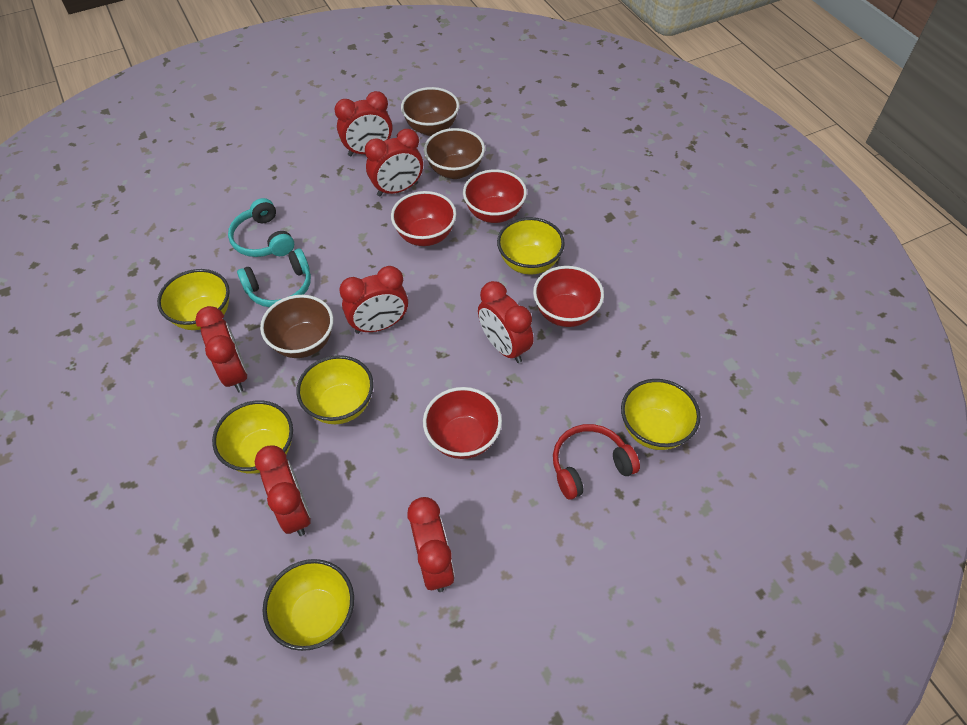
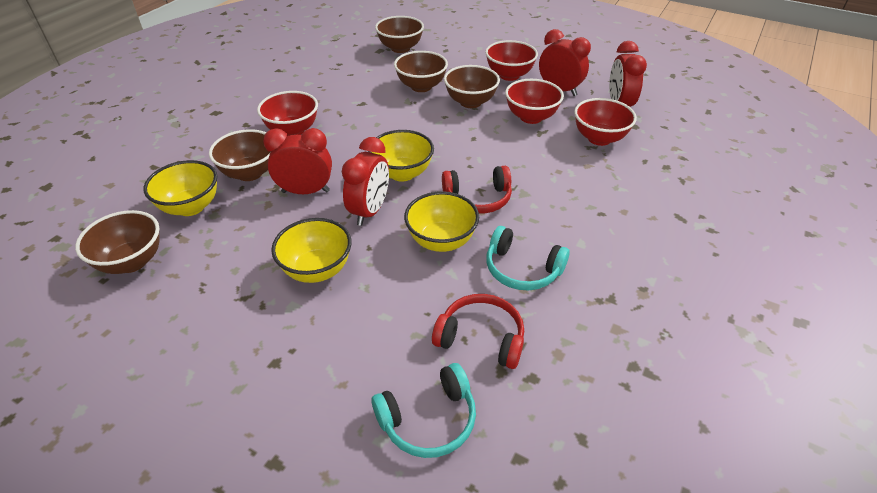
brown bowl: 3 -> 5
red clock: 7 -> 4
red headphones: 1 -> 2
yellow bowl: 6 -> 4

